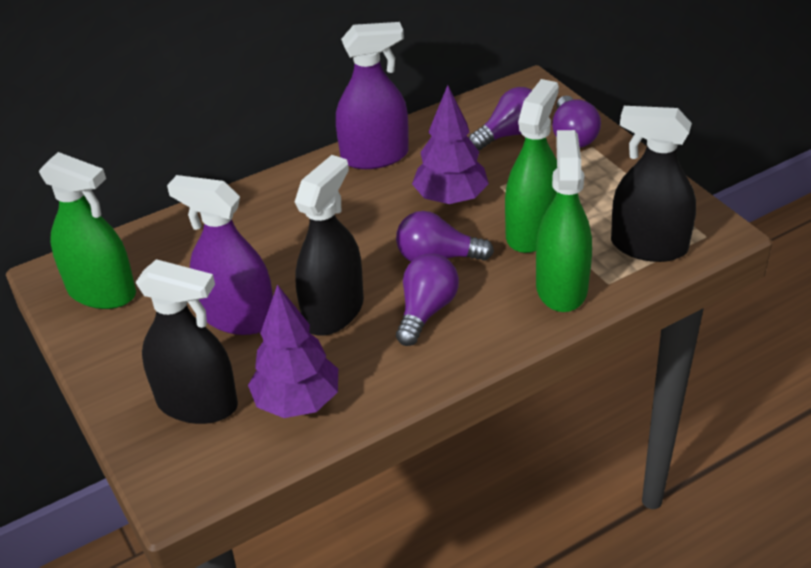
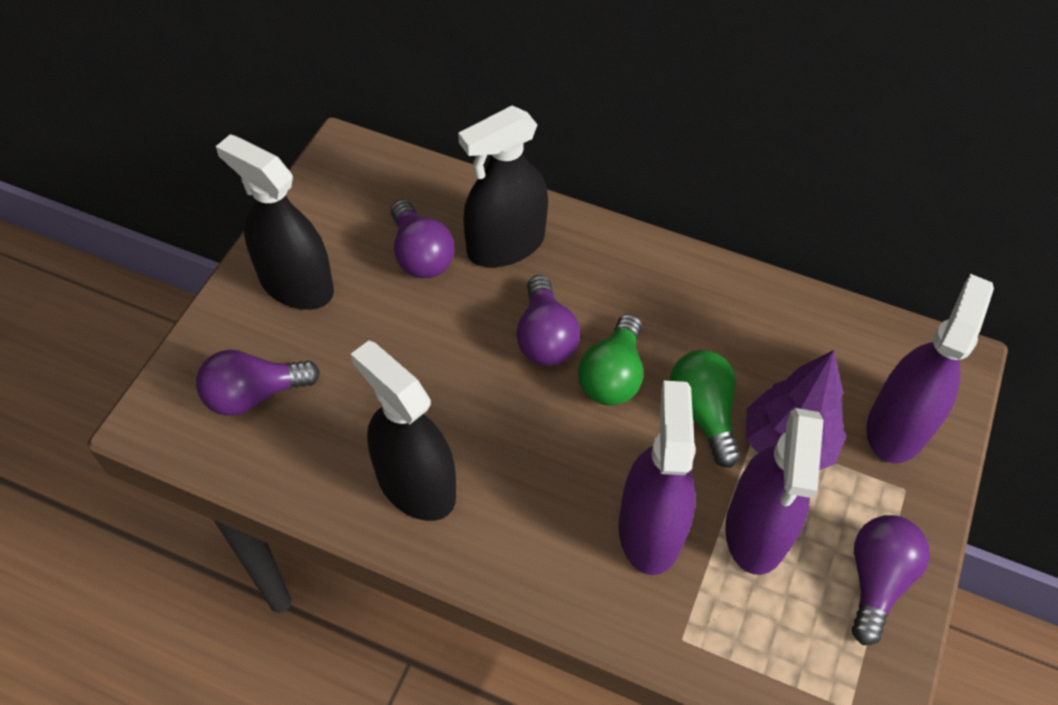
green light bulb: 0 -> 2
green spray bottle: 3 -> 0
purple spray bottle: 2 -> 3
purple tree: 2 -> 1

